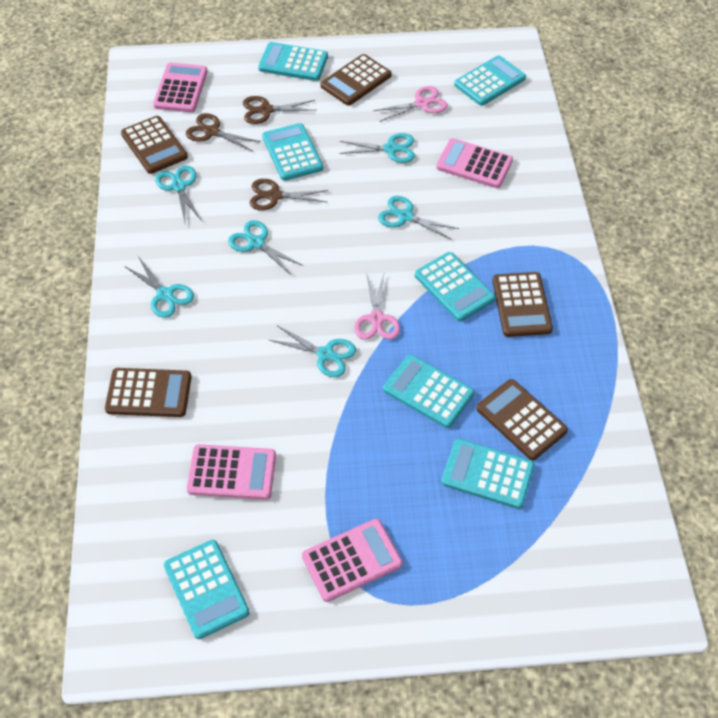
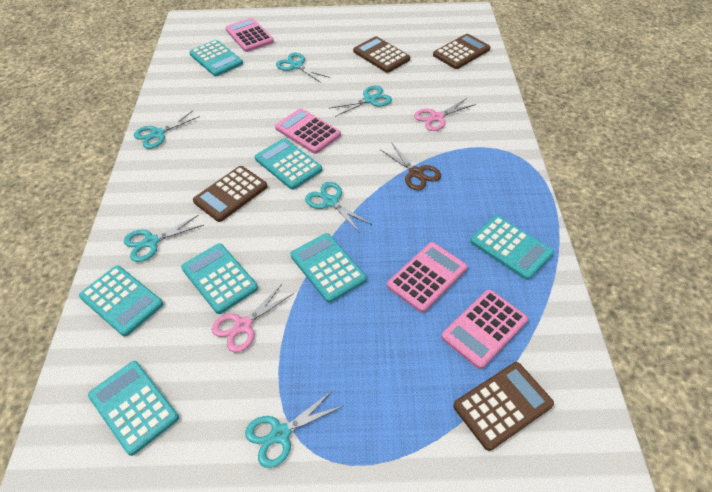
brown calculator: 5 -> 4
brown scissors: 3 -> 1

